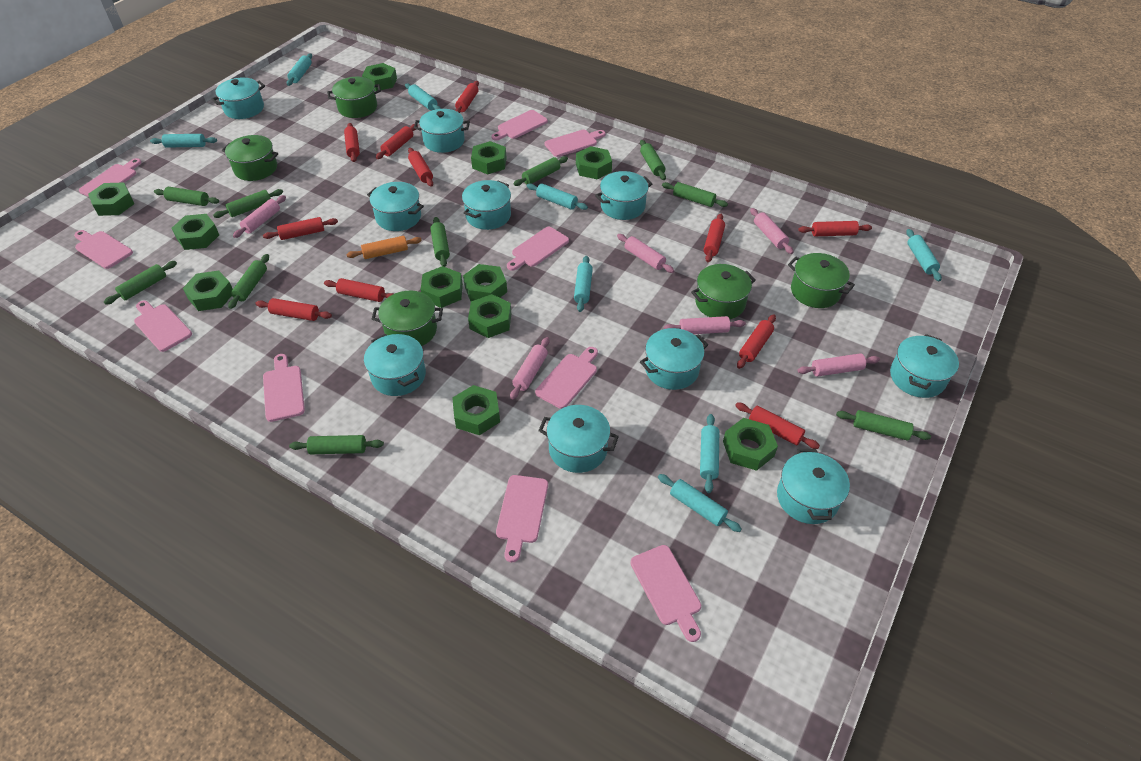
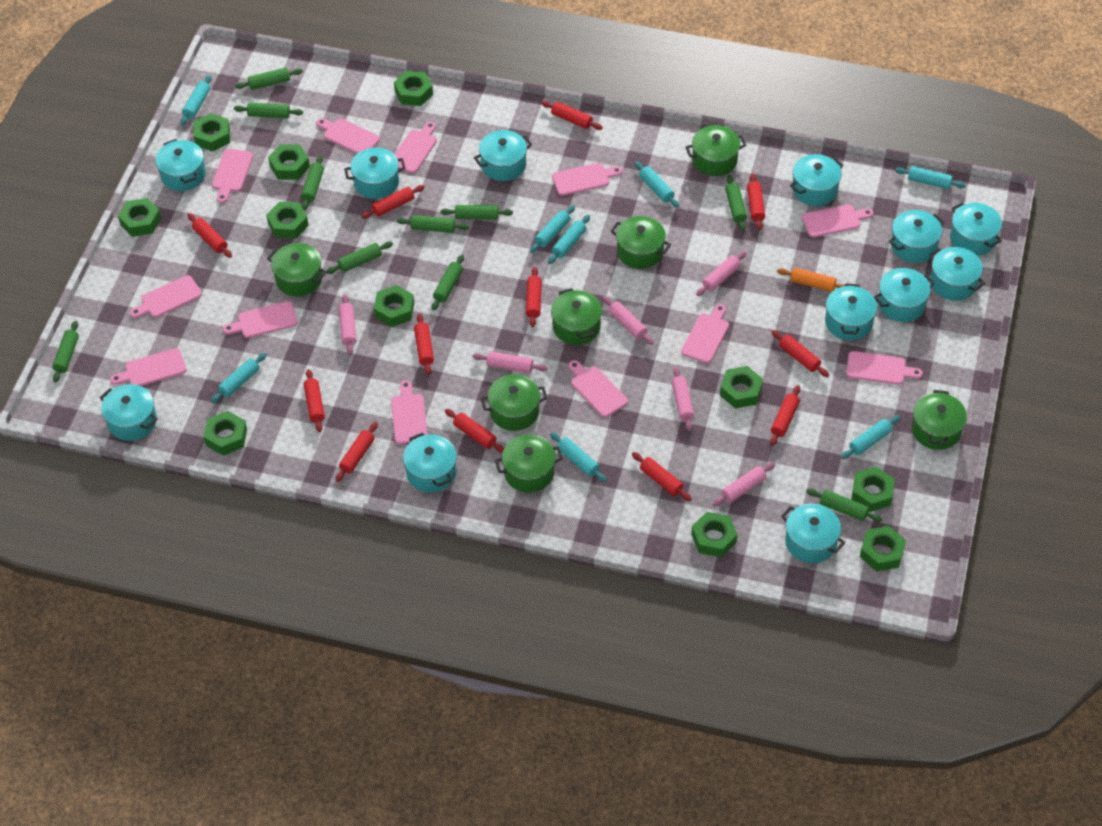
green pot: 5 -> 7
pink cutting board: 10 -> 12
red rolling pin: 11 -> 12
turquoise pot: 10 -> 12

